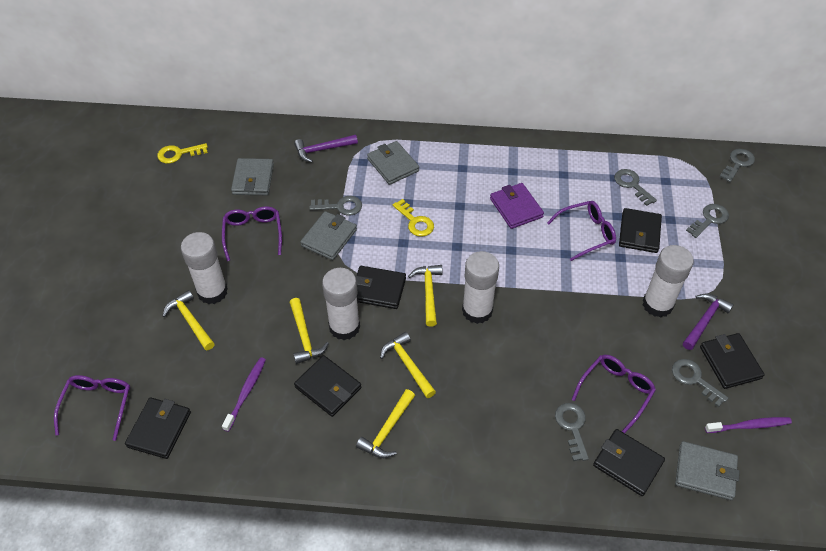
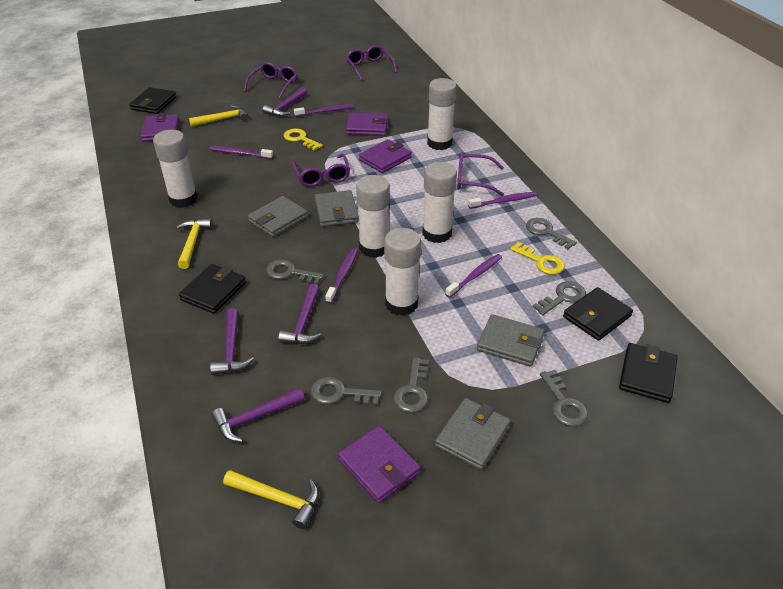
black wallet: 6 -> 4
purple hammer: 2 -> 4
purple toothbrush: 2 -> 5
purple wallet: 1 -> 4
white glue stick: 4 -> 5
yellow hammer: 5 -> 3

